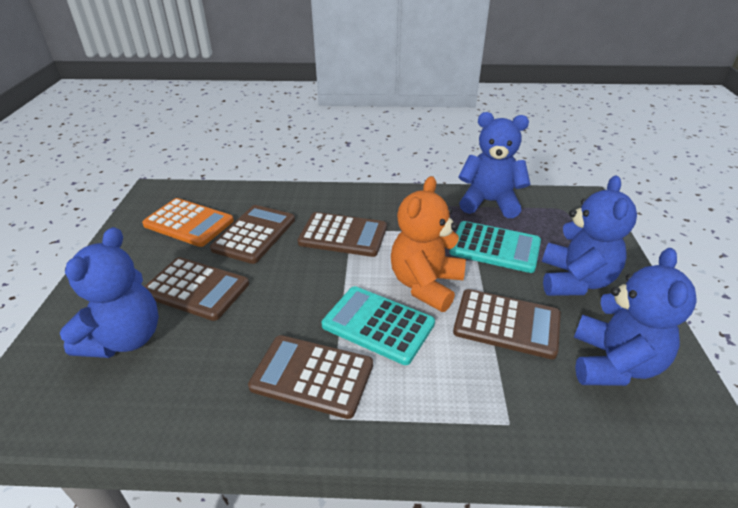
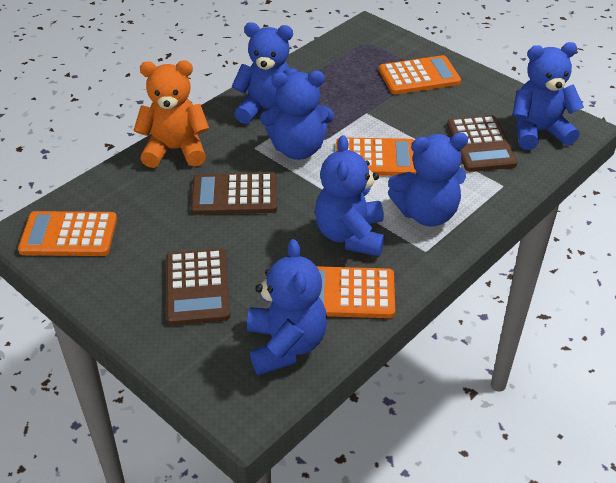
blue teddy bear: 4 -> 6
brown calculator: 5 -> 3
orange calculator: 1 -> 4
turquoise calculator: 2 -> 0

